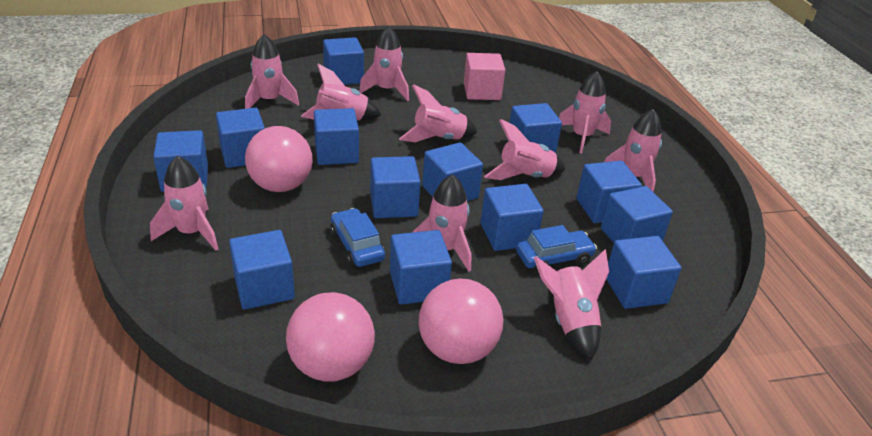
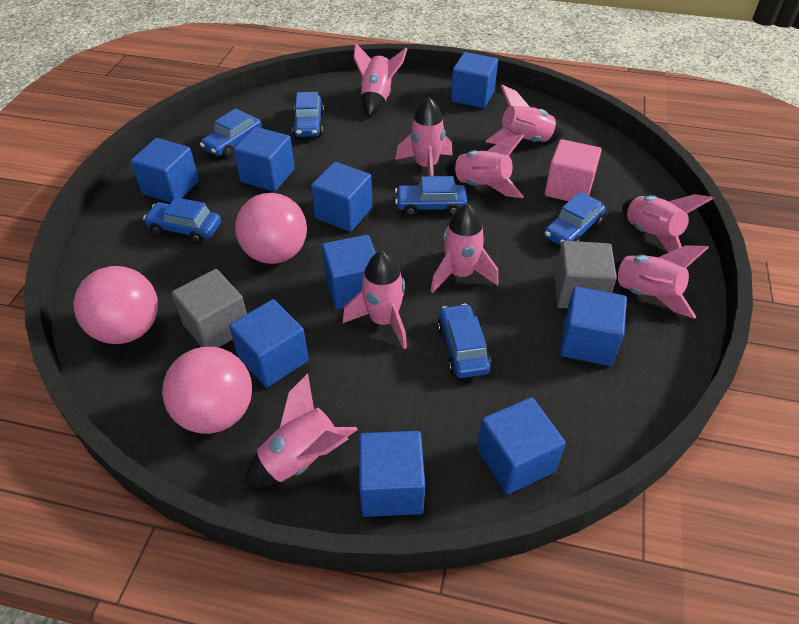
blue car: 2 -> 6
blue cube: 13 -> 9
grey cube: 0 -> 2
pink rocket: 10 -> 9

